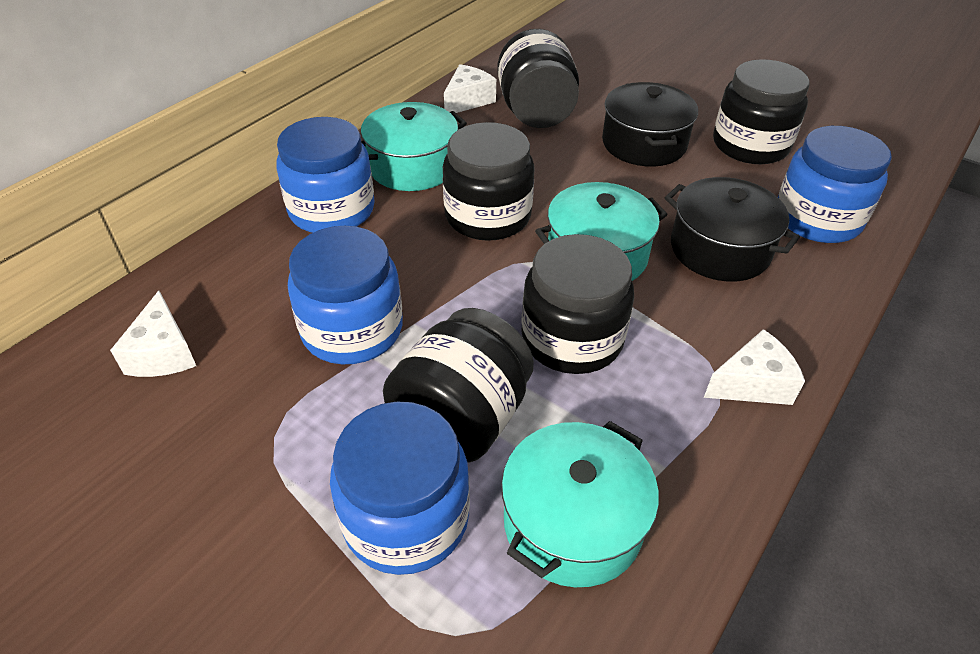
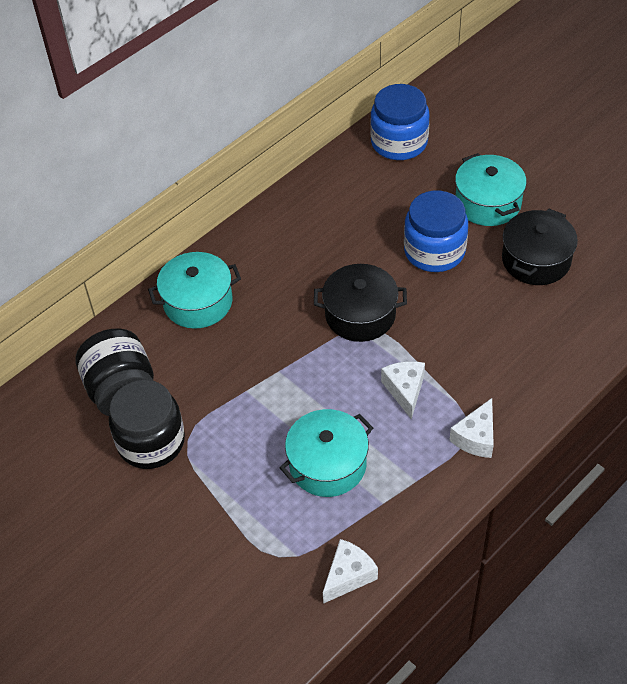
black jar: 5 -> 2
blue jar: 4 -> 2

